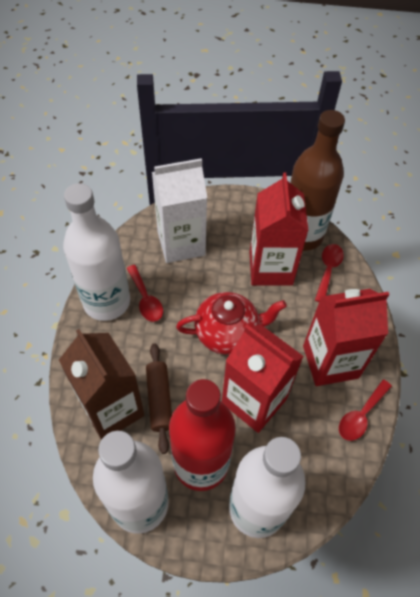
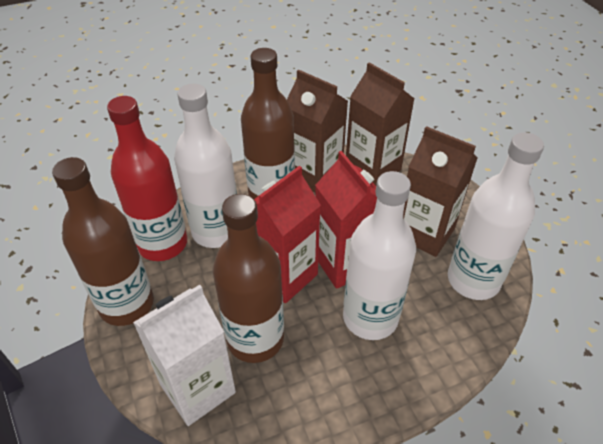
brown bottle: 1 -> 3
brown carton: 1 -> 3
brown rolling pin: 1 -> 0
red carton: 3 -> 2
red spoon: 3 -> 0
red teapot: 1 -> 0

